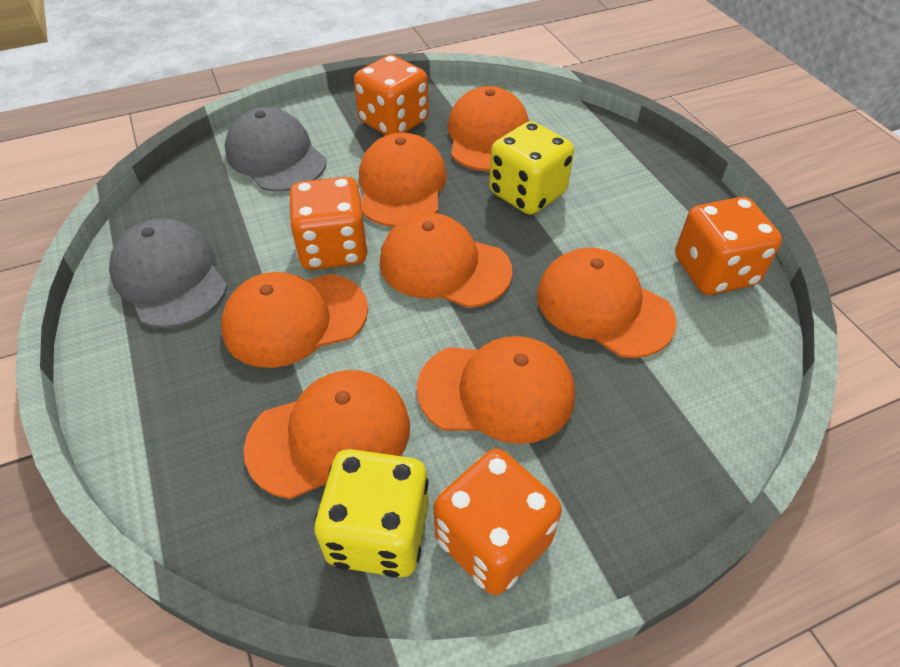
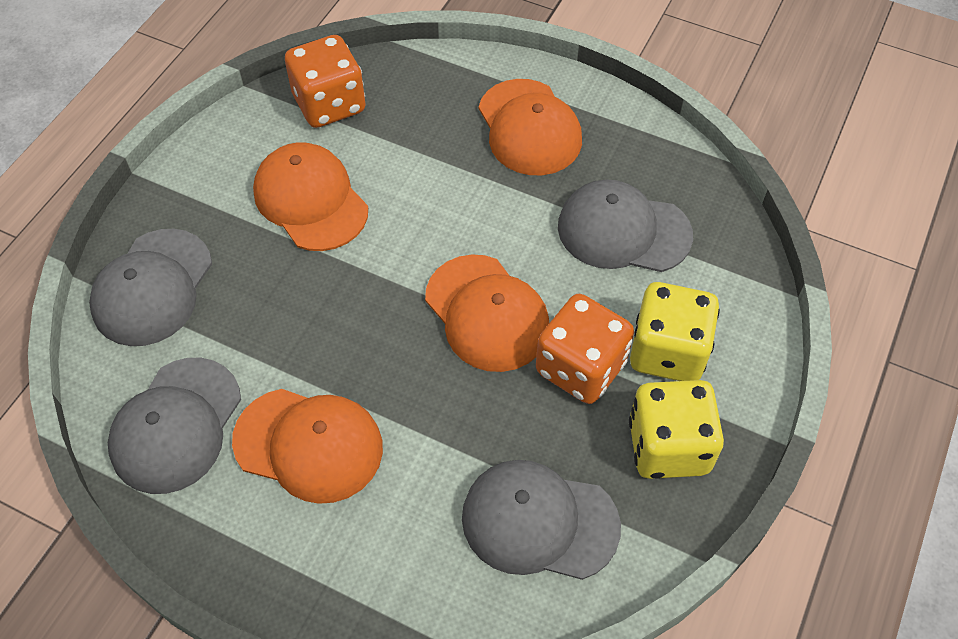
grey cap: 2 -> 4
orange cap: 7 -> 4
orange dice: 4 -> 2

